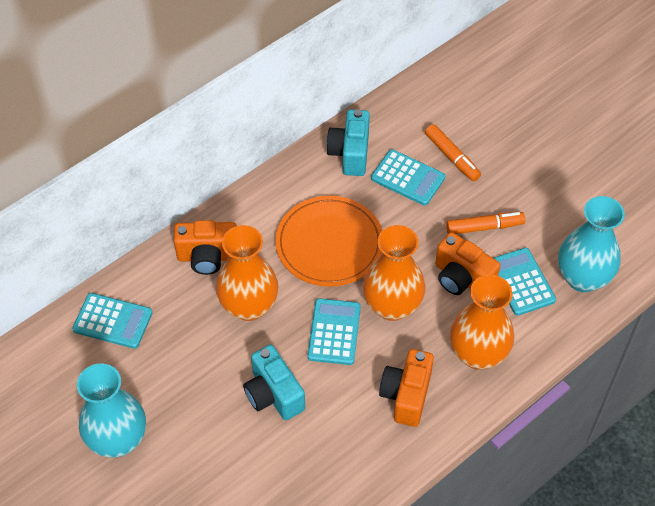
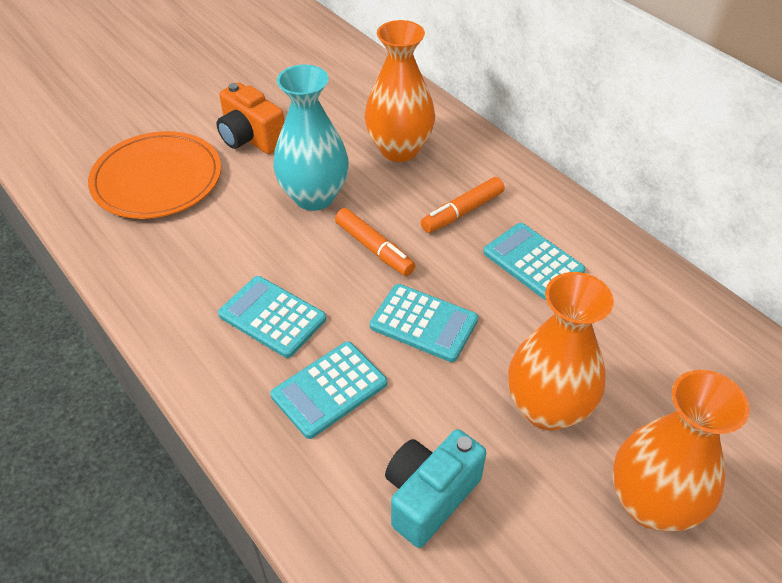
orange camera: 3 -> 1
turquoise camera: 2 -> 1
turquoise vase: 2 -> 1

